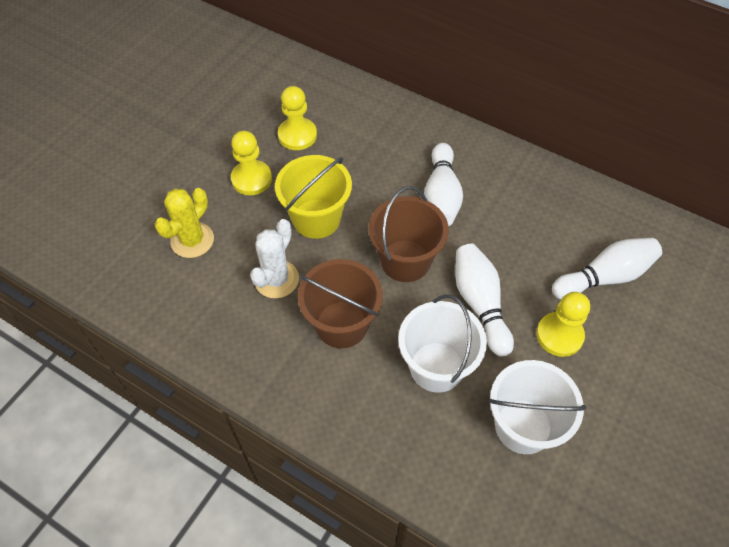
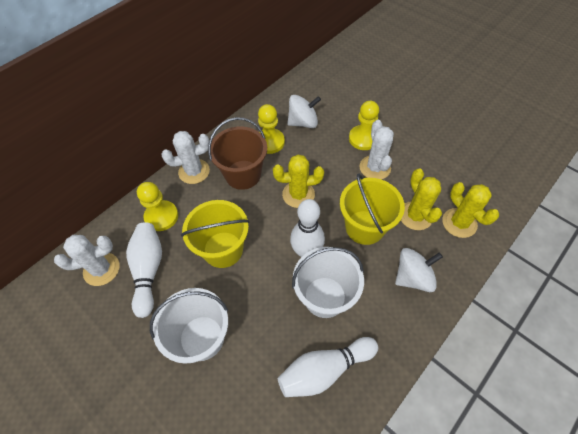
brown bucket: 2 -> 1
white cactus: 1 -> 3
white spinning top: 0 -> 2
yellow bucket: 1 -> 2
yellow cactus: 1 -> 3

